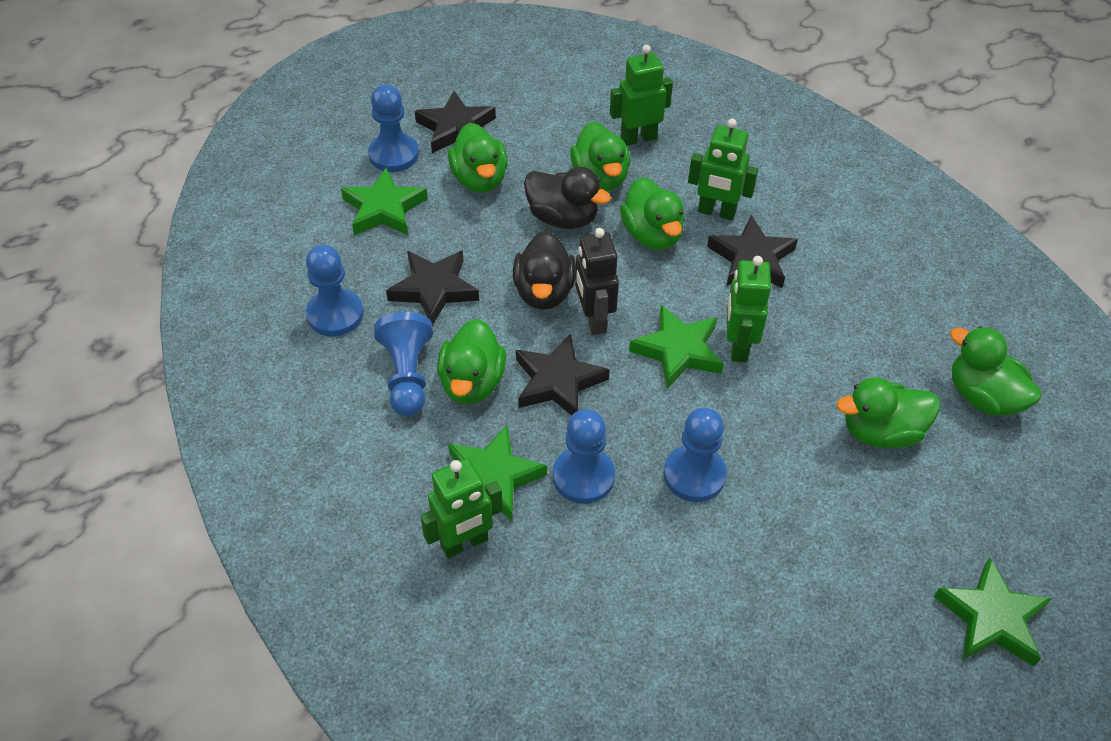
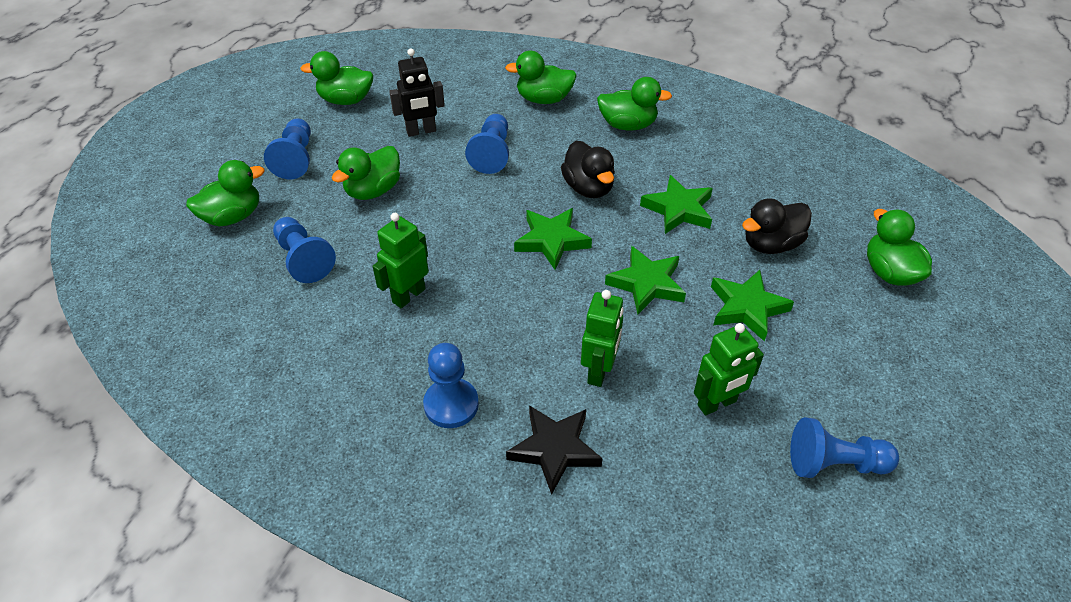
black star: 4 -> 1
green robot: 4 -> 3

